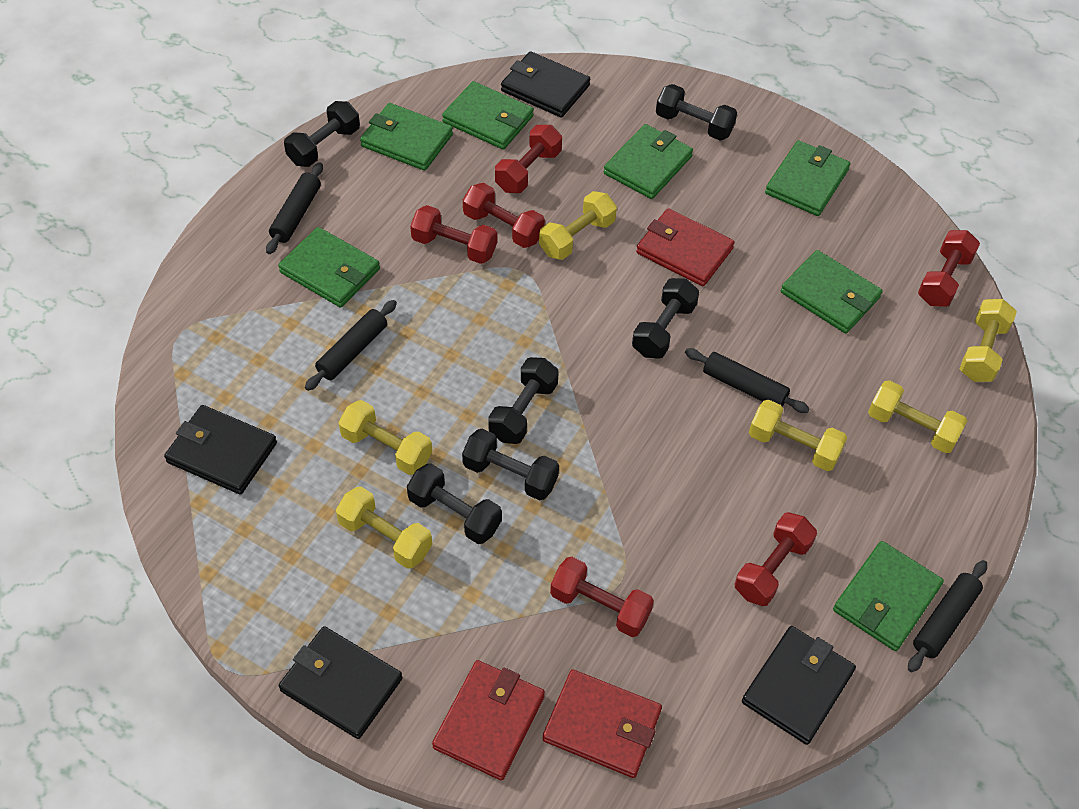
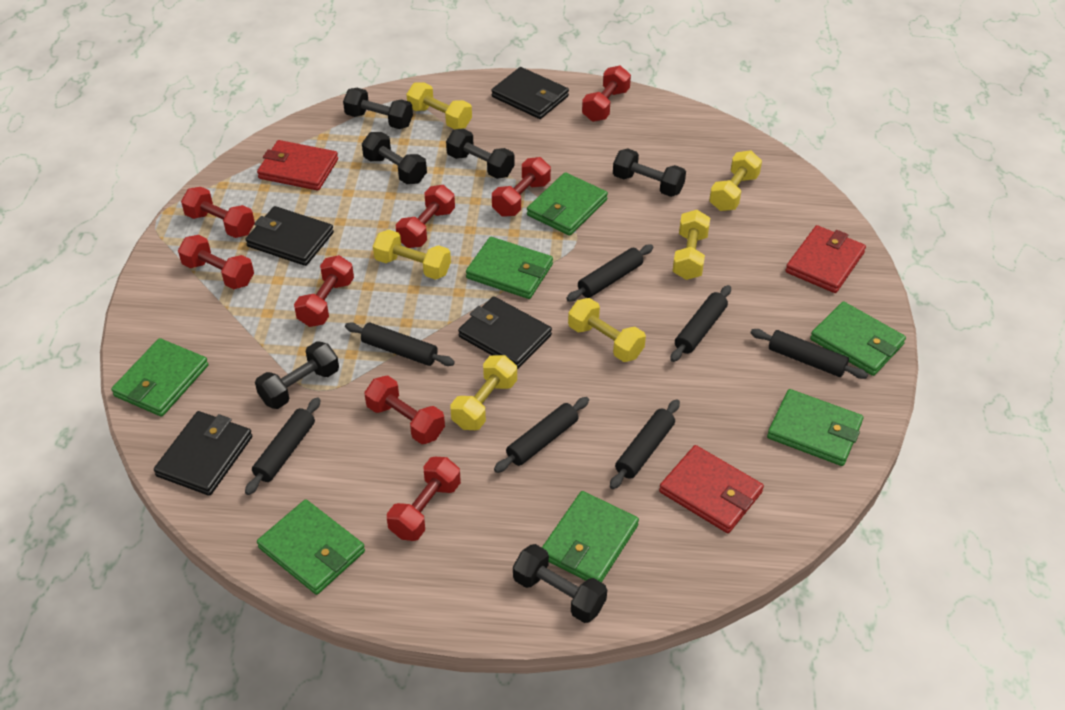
black rolling pin: 4 -> 7
red dumbbell: 6 -> 8

